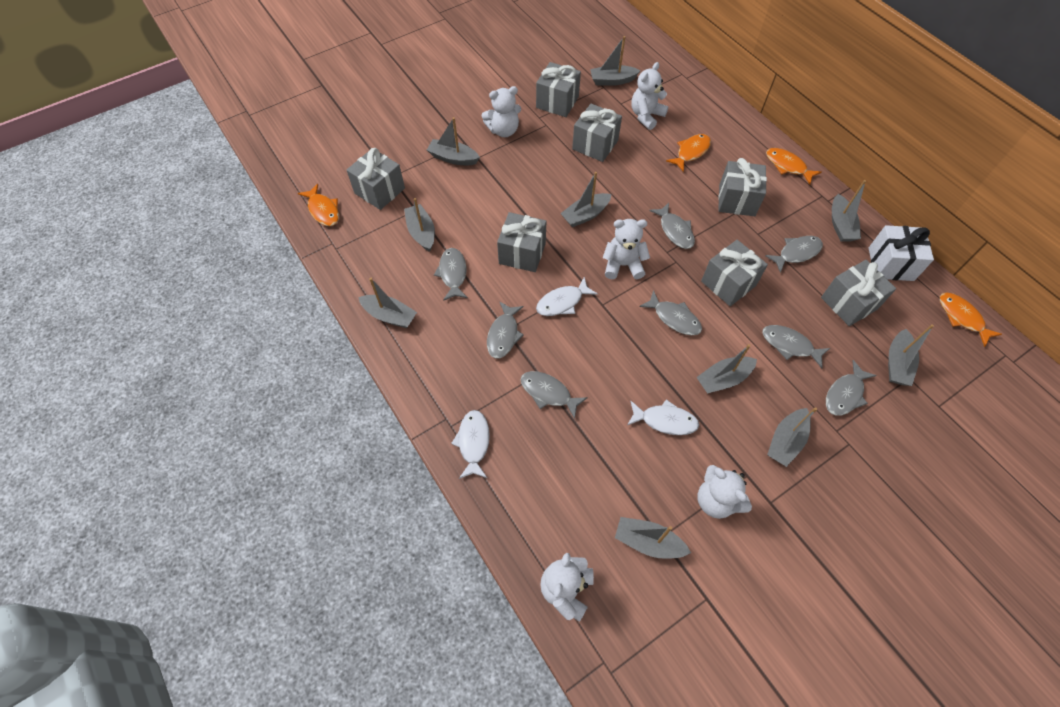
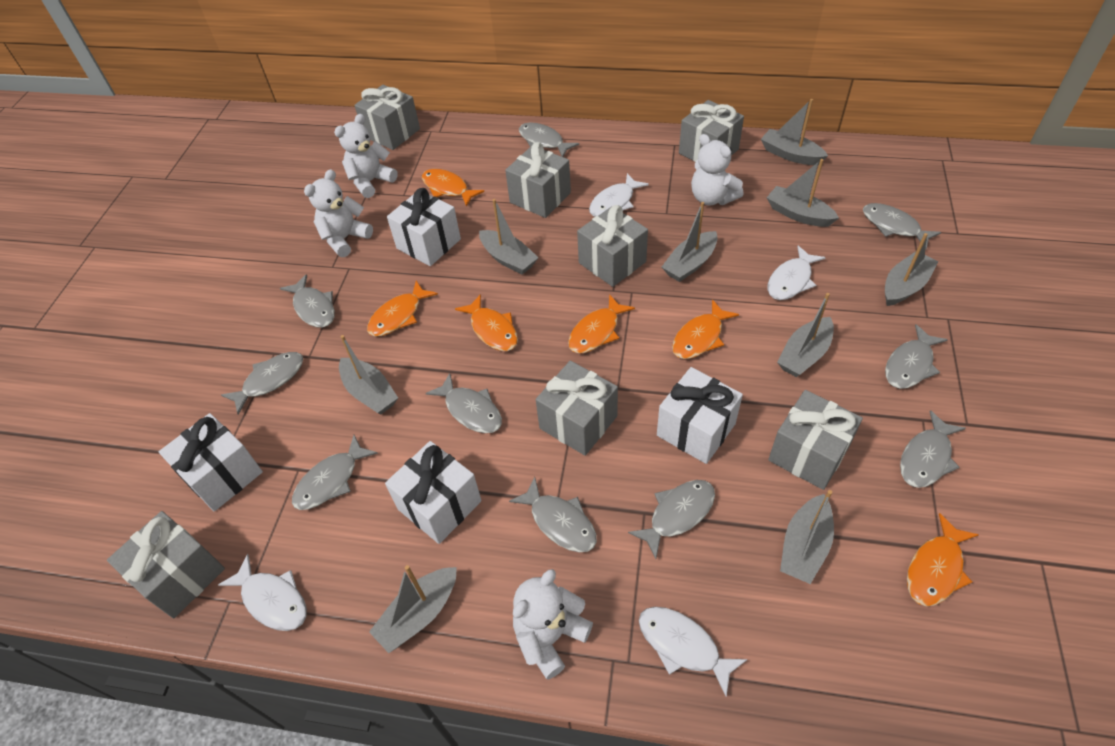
grey boat: 10 -> 9
grey fish: 8 -> 10
orange fish: 4 -> 6
white fish: 3 -> 4
white gift: 1 -> 4
white teddy bear: 5 -> 4

